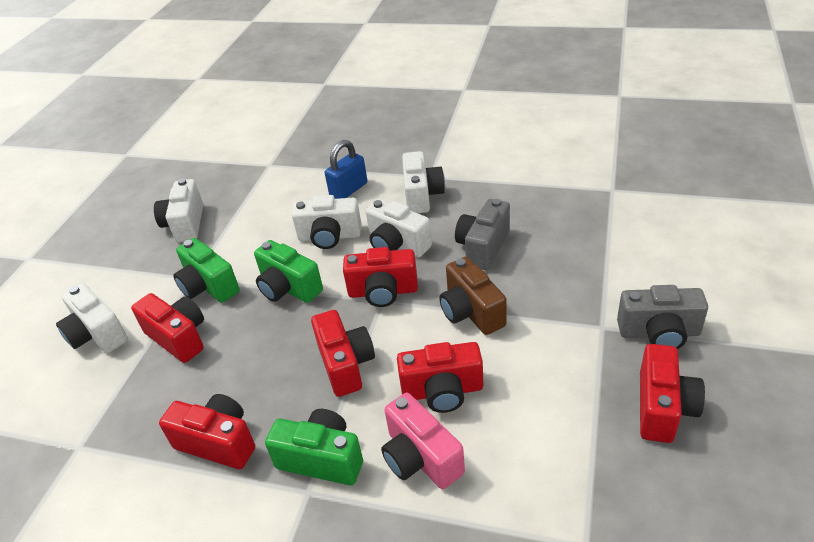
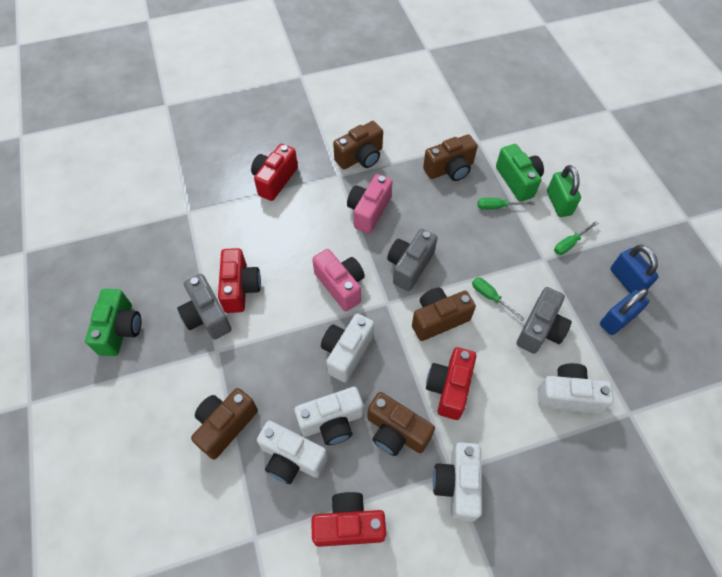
blue padlock: 1 -> 2
brown camera: 1 -> 5
green camera: 3 -> 2
green padlock: 0 -> 1
green screwdriver: 0 -> 3
grey camera: 2 -> 3
pink camera: 1 -> 2
red camera: 6 -> 4

